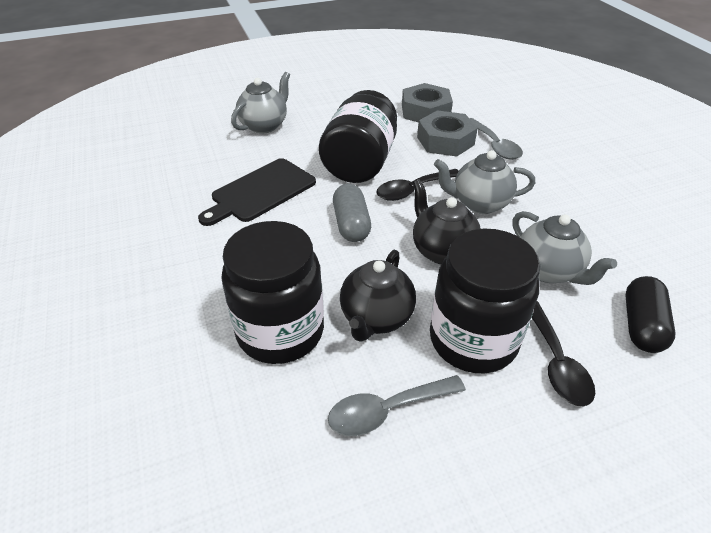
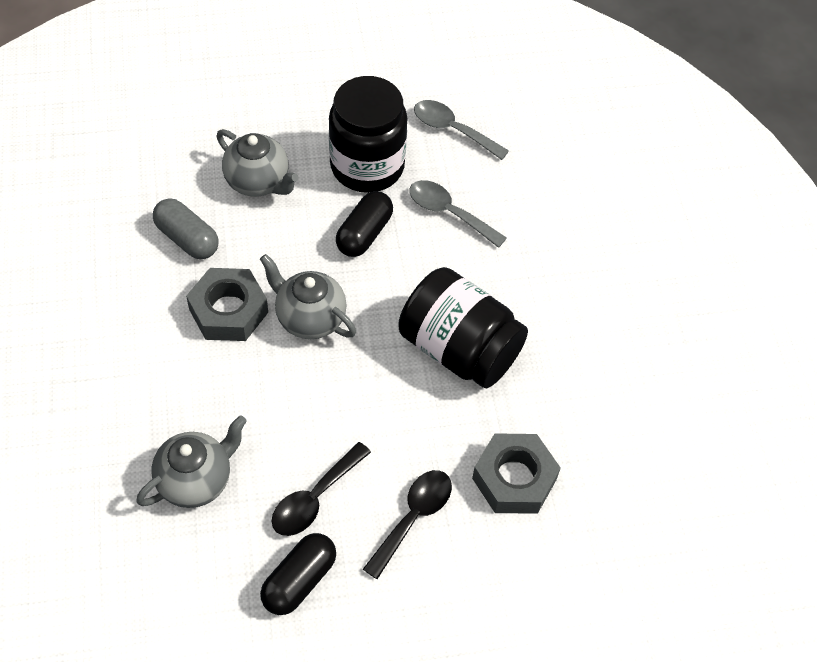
black capsule: 1 -> 2
black cutting board: 1 -> 0
black jar: 3 -> 2
black teapot: 2 -> 0

